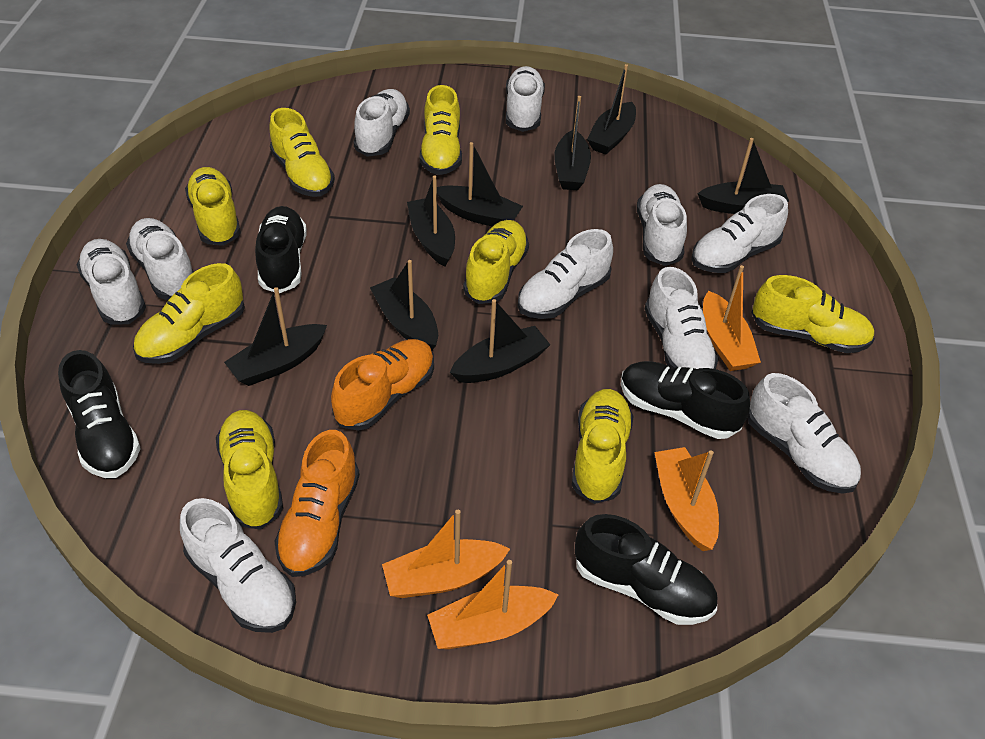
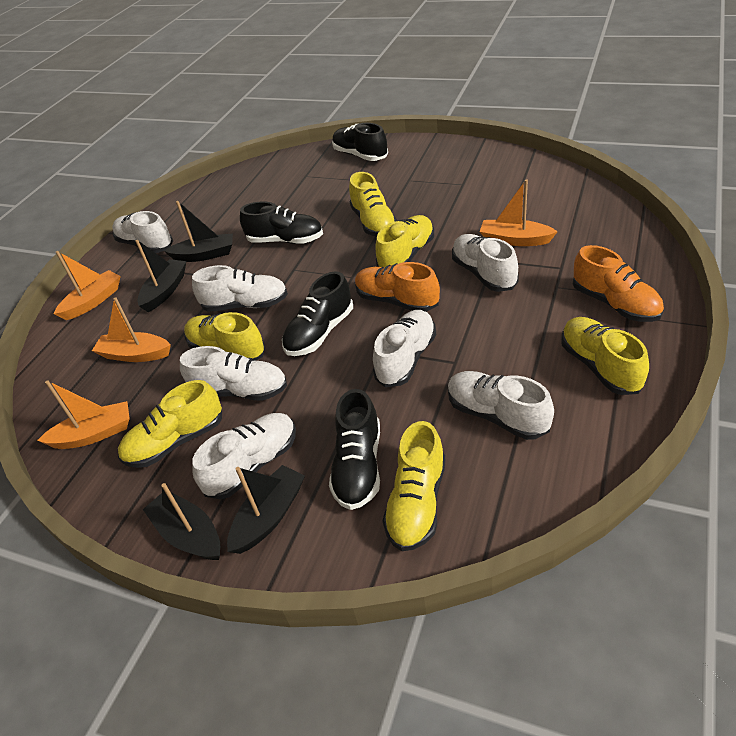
black boat: 8 -> 4
white shoe: 10 -> 7
yellow shoe: 8 -> 6

